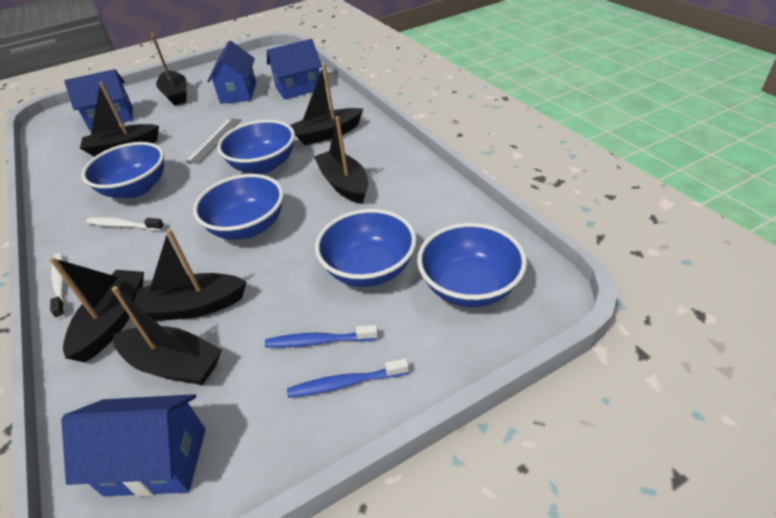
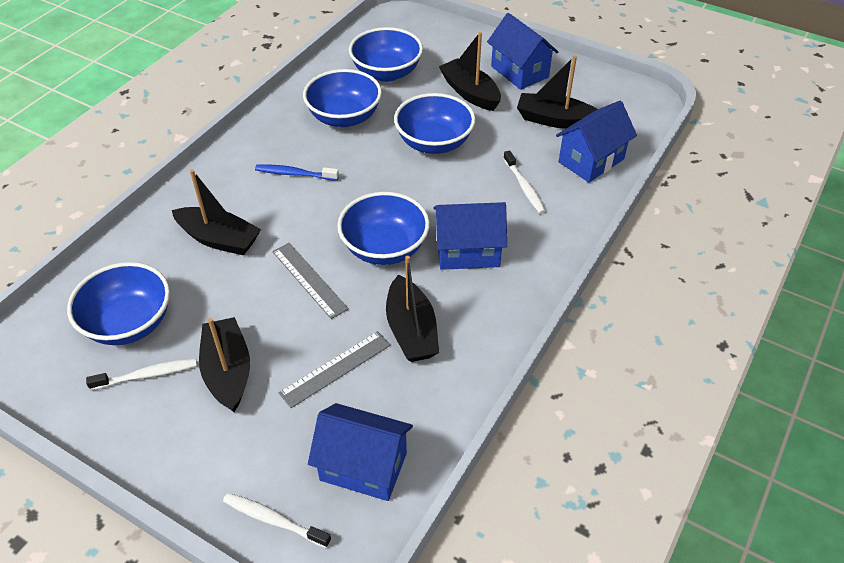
black boat: 7 -> 5
blue toothbrush: 2 -> 1
grey ruler: 1 -> 2
white toothbrush: 2 -> 3

